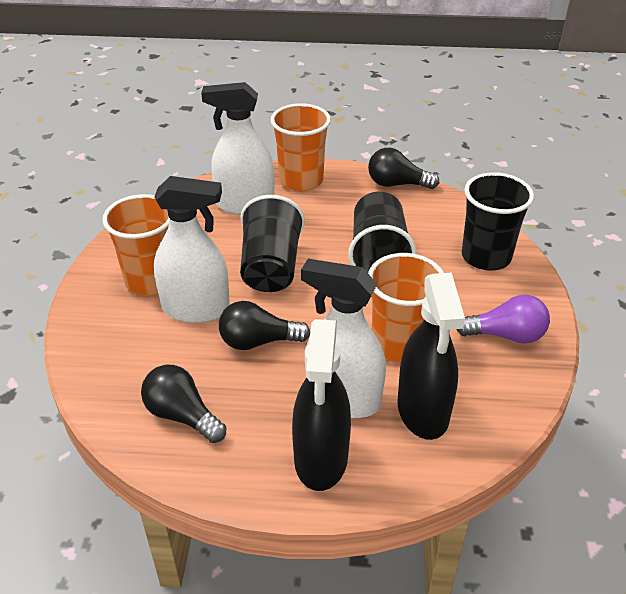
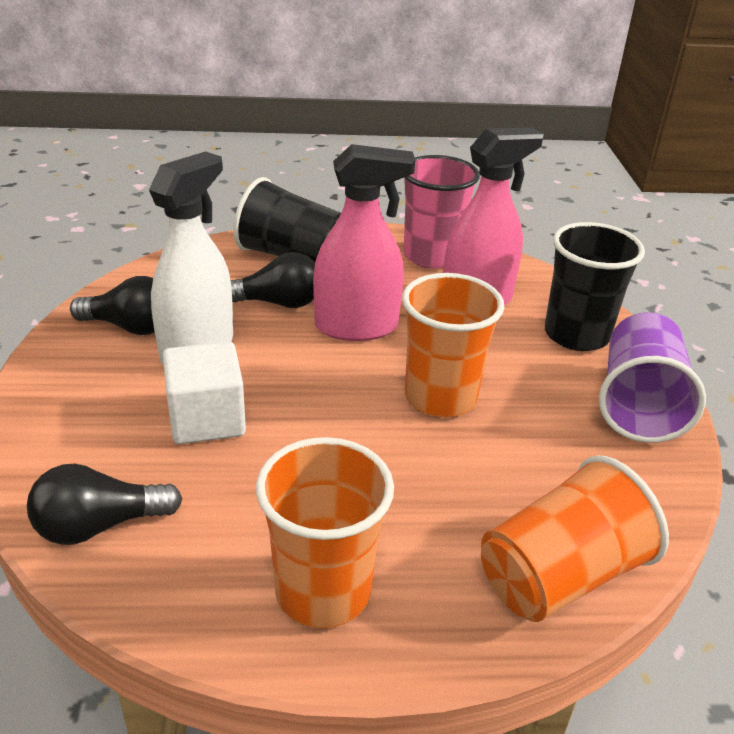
black cup: 3 -> 2
black spray bottle: 2 -> 0
pink cup: 0 -> 1
pink spray bottle: 0 -> 2
purple cup: 0 -> 1
purple light bulb: 1 -> 0
white cube: 0 -> 1
white spray bottle: 3 -> 1

